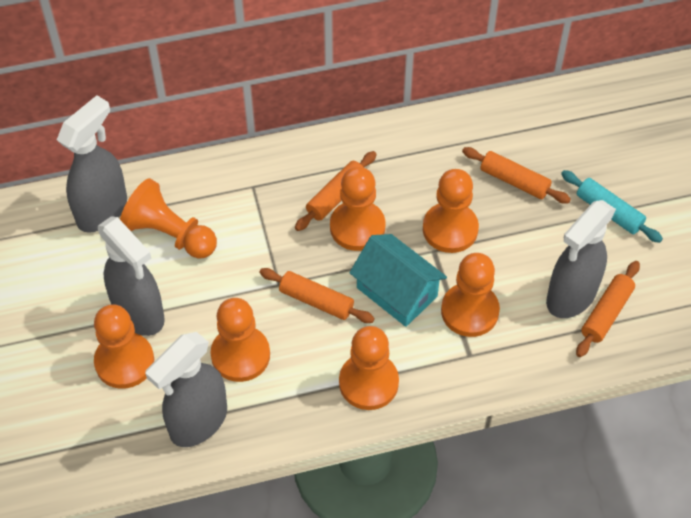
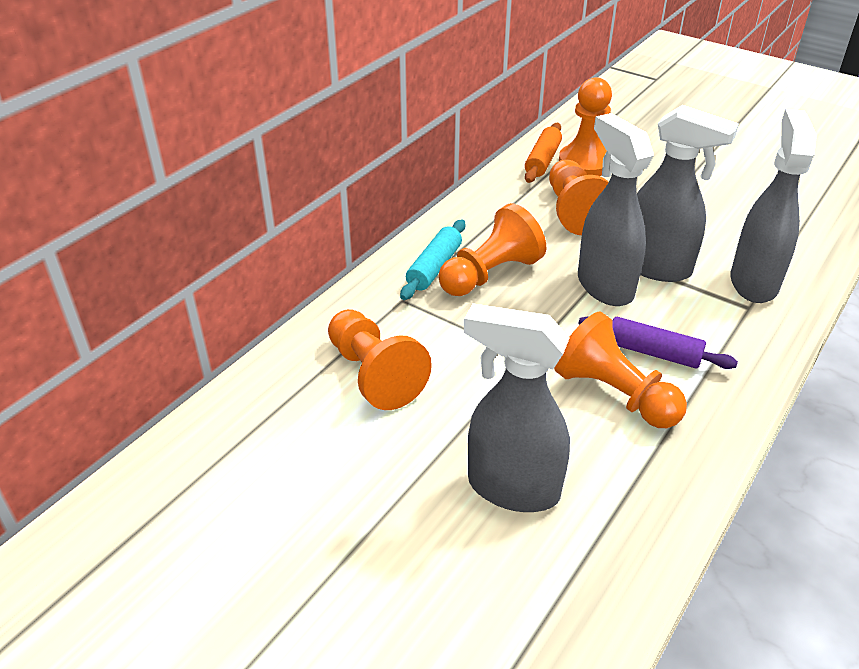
orange pawn: 7 -> 5
orange rolling pin: 4 -> 1
purple rolling pin: 0 -> 1
turquoise house: 1 -> 0

